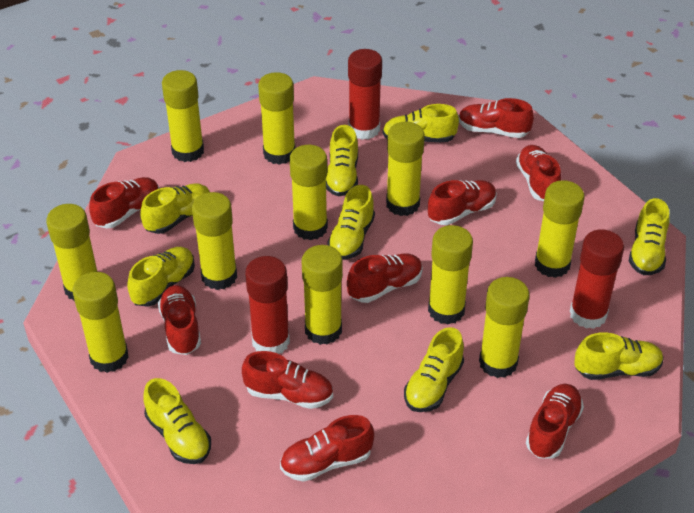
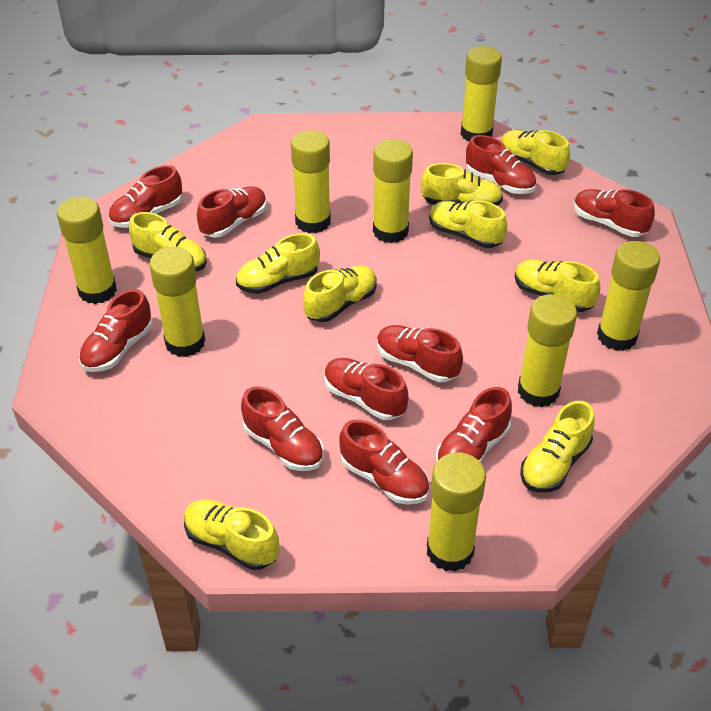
red glue stick: 3 -> 0
red shoe: 9 -> 10
yellow glue stick: 11 -> 8

